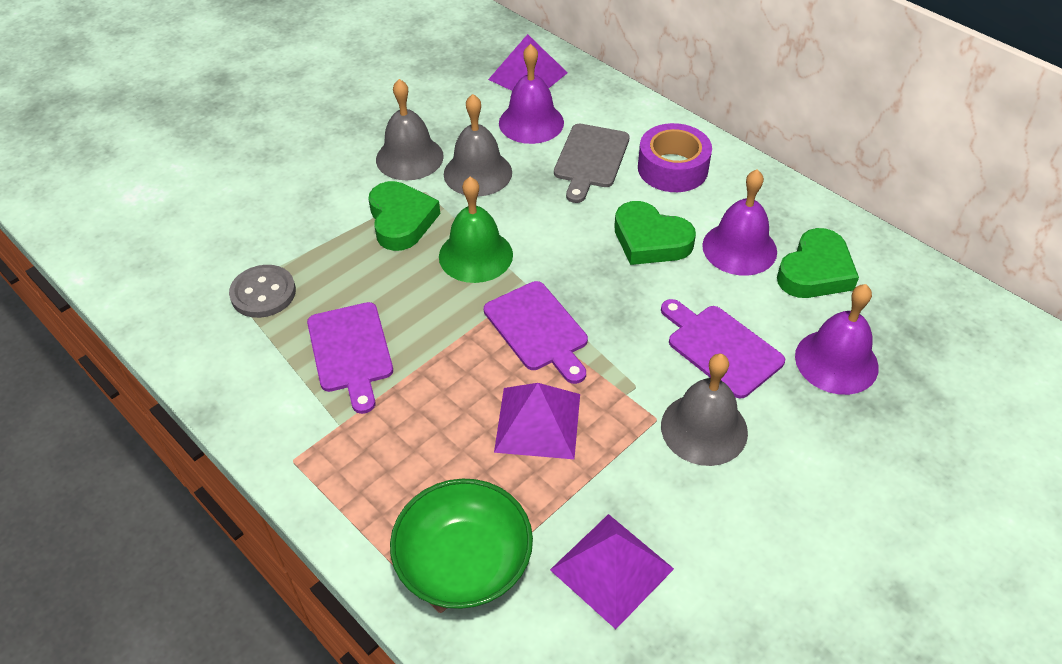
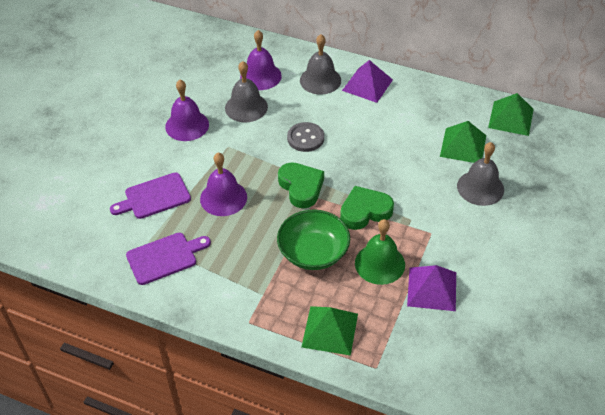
green heart: 3 -> 2
green pyramid: 0 -> 3
grey cutting board: 1 -> 0
purple cutting board: 3 -> 2
purple pyramid: 3 -> 2
purple tape: 1 -> 0

